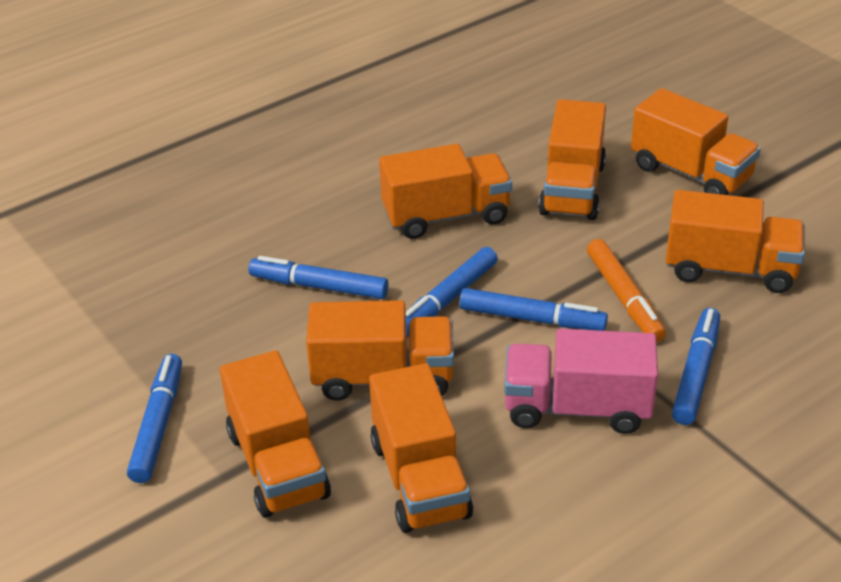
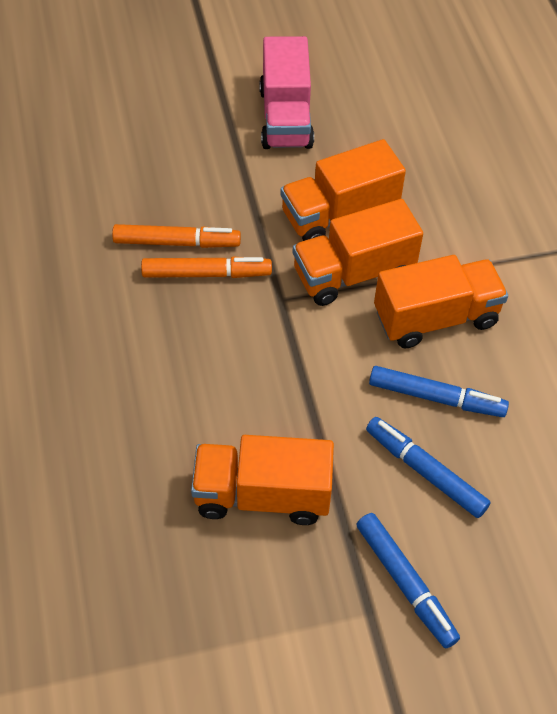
blue marker: 5 -> 3
orange marker: 1 -> 2
orange truck: 7 -> 4

